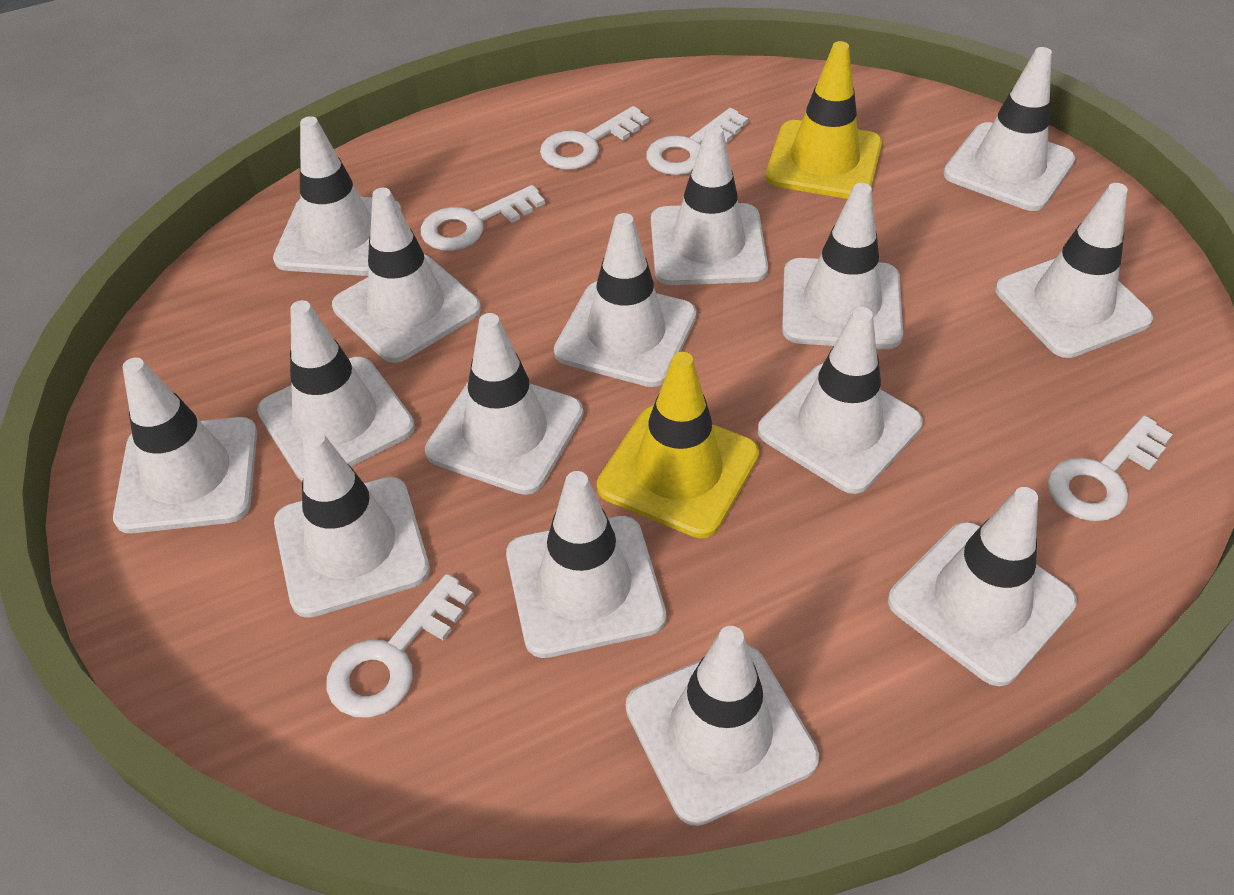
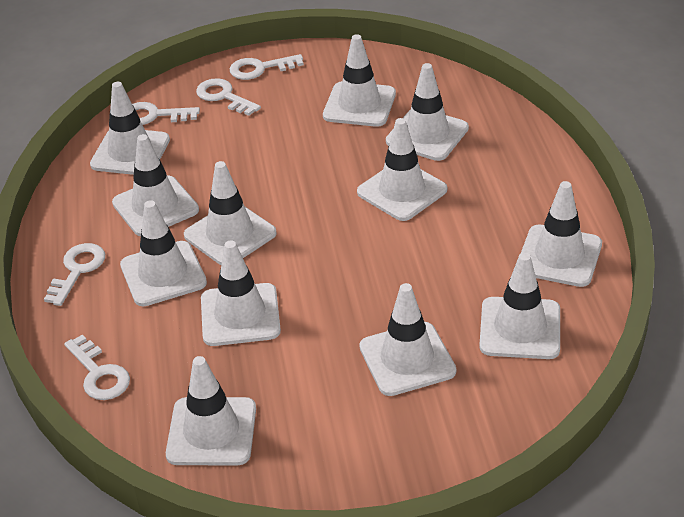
white traffic cone: 15 -> 12
yellow traffic cone: 2 -> 0

